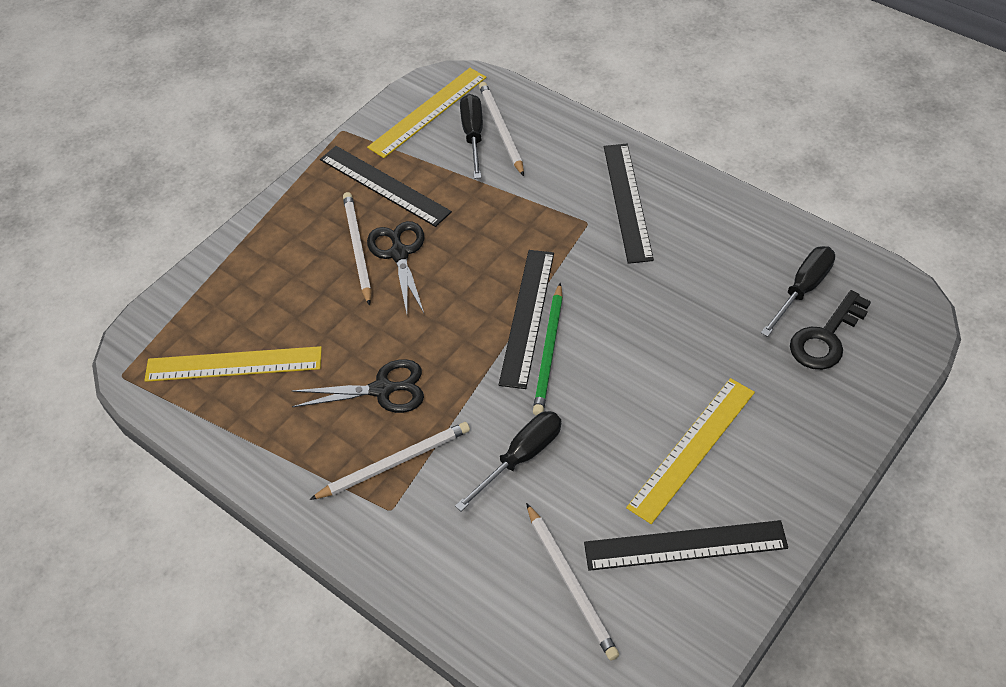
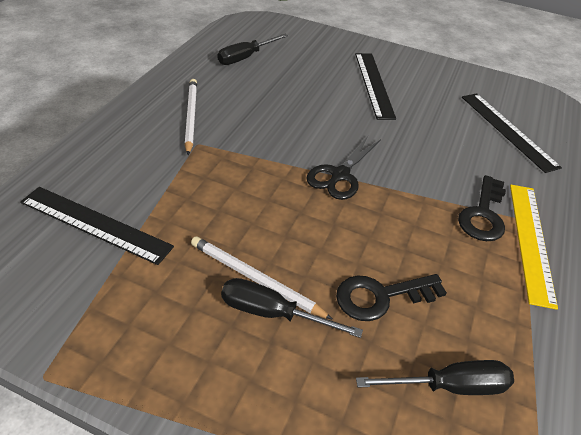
black key: 1 -> 2
black ruler: 4 -> 3
black scissors: 2 -> 1
green pencil: 1 -> 0
white pencil: 4 -> 2
yellow ruler: 3 -> 1

